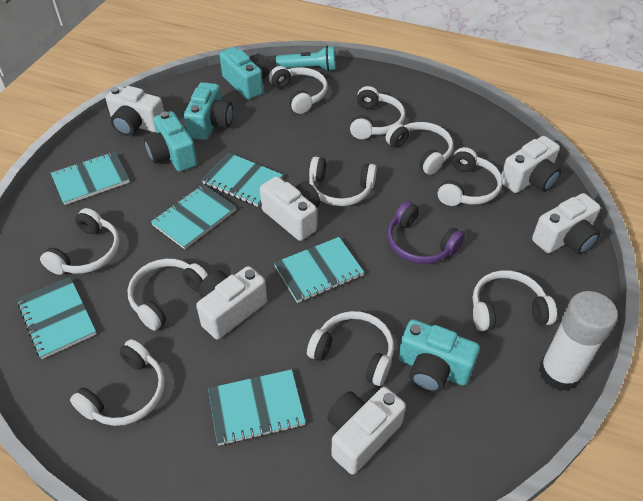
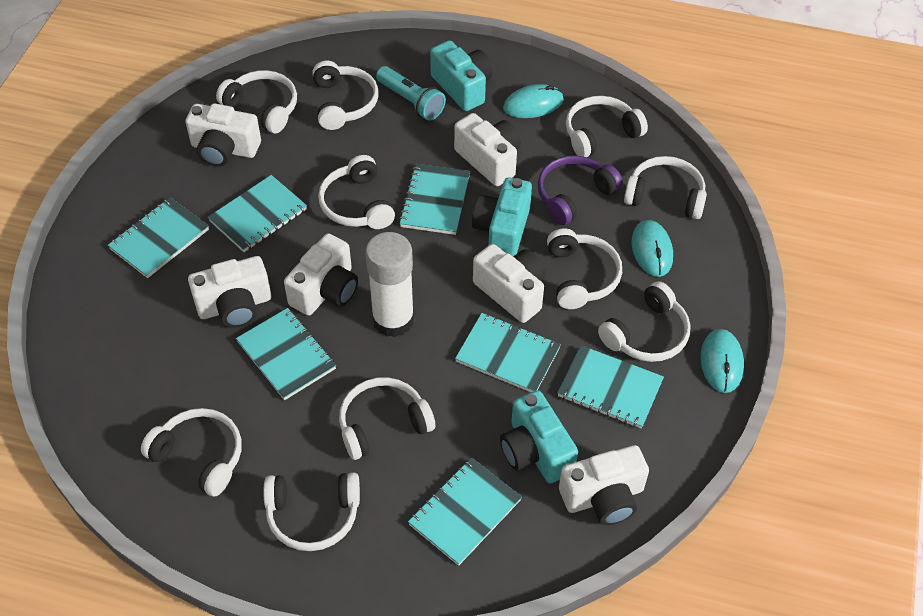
turquoise camera: 4 -> 3
turquoise mouse: 0 -> 3
turquoise notebook: 6 -> 7

